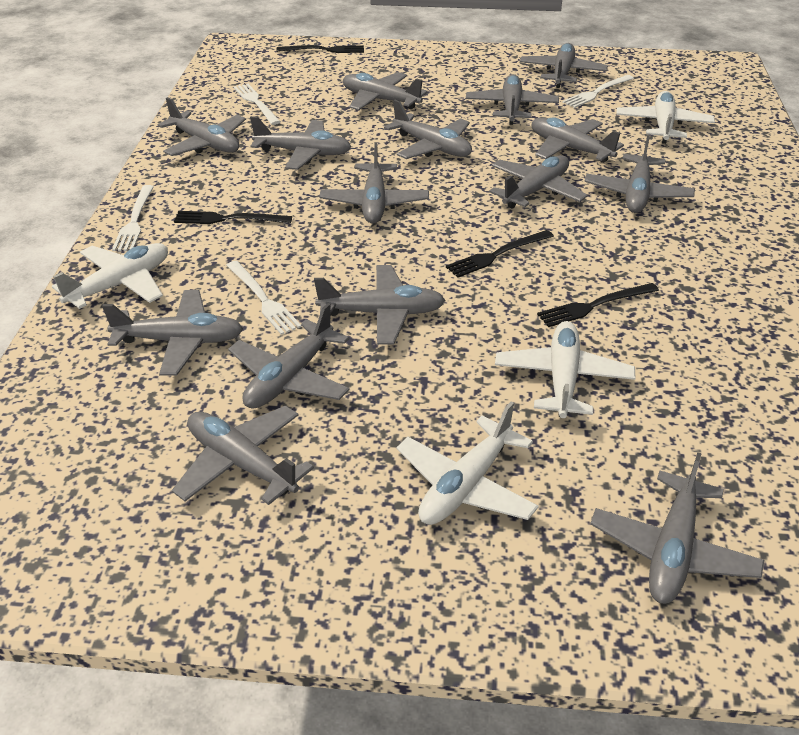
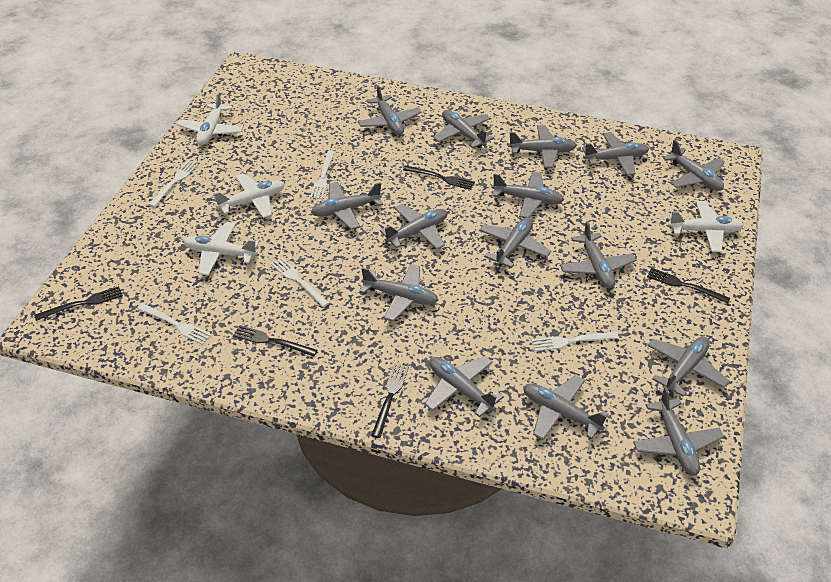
black fork: 4 -> 5
white fork: 4 -> 5

